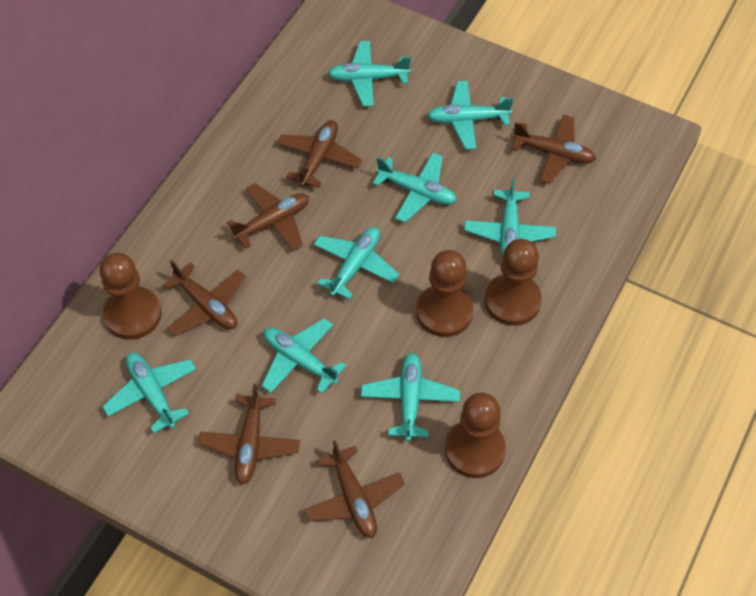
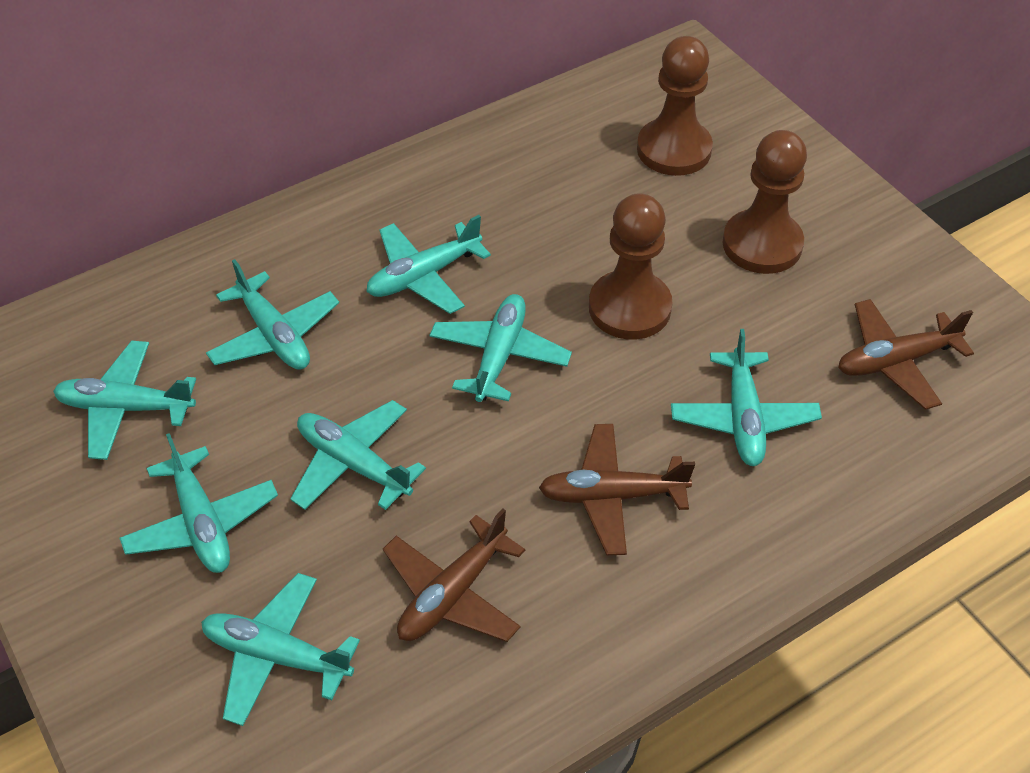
brown pawn: 4 -> 3
brown plane: 6 -> 3

